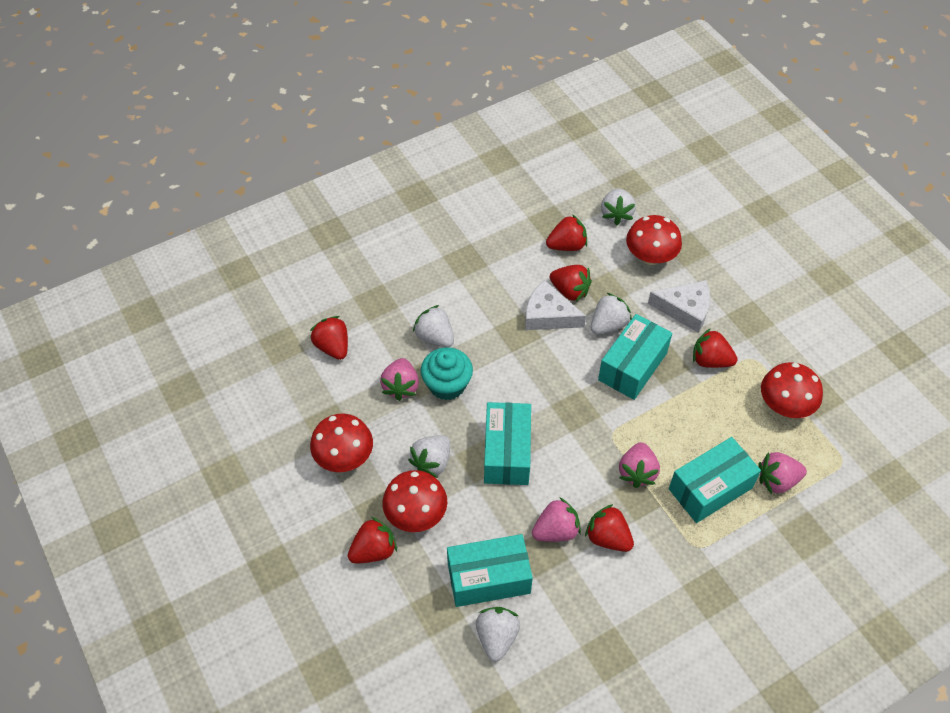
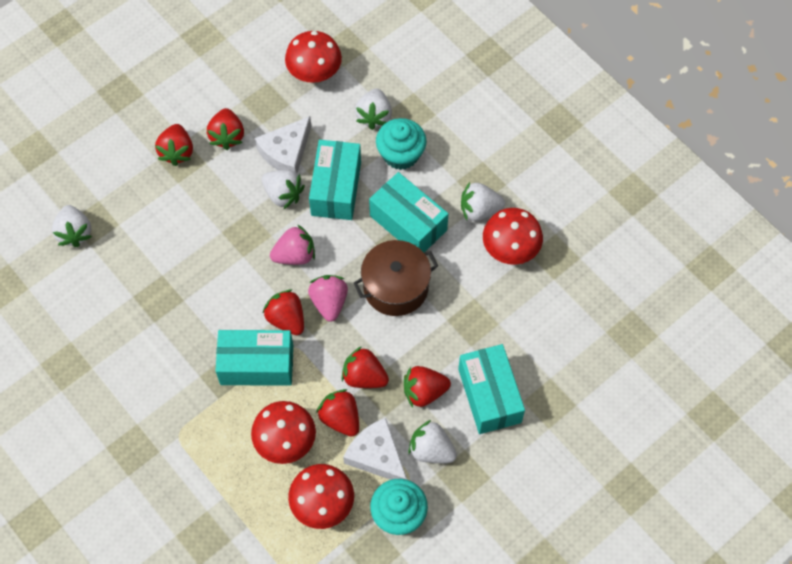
brown pot: 0 -> 1
pink strawberry: 4 -> 2
turquoise cupcake: 1 -> 2

